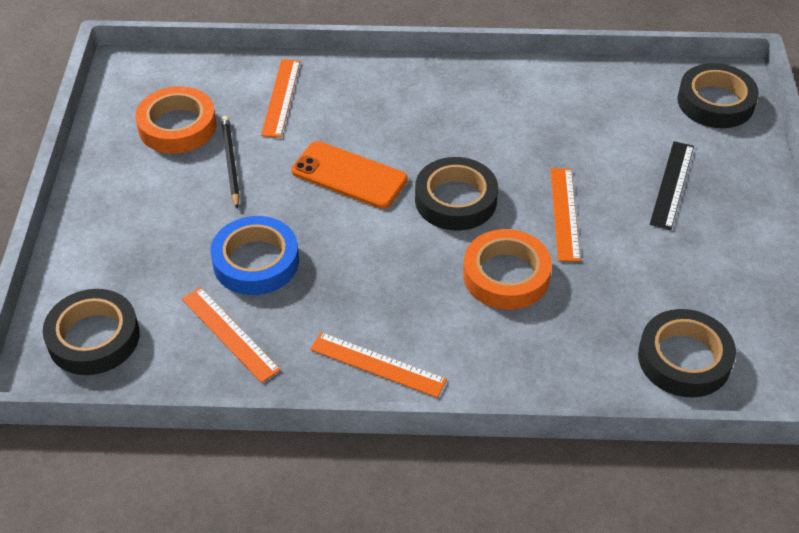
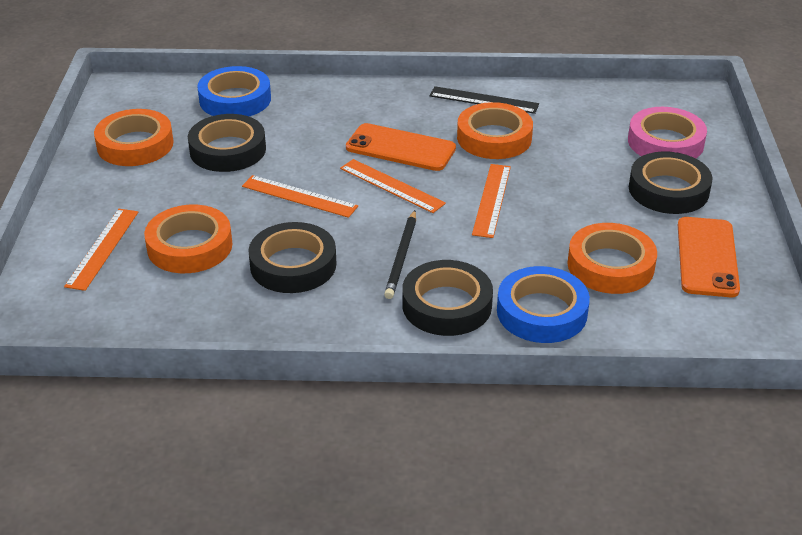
blue tape: 1 -> 2
orange phone: 1 -> 2
orange tape: 2 -> 4
pink tape: 0 -> 1

